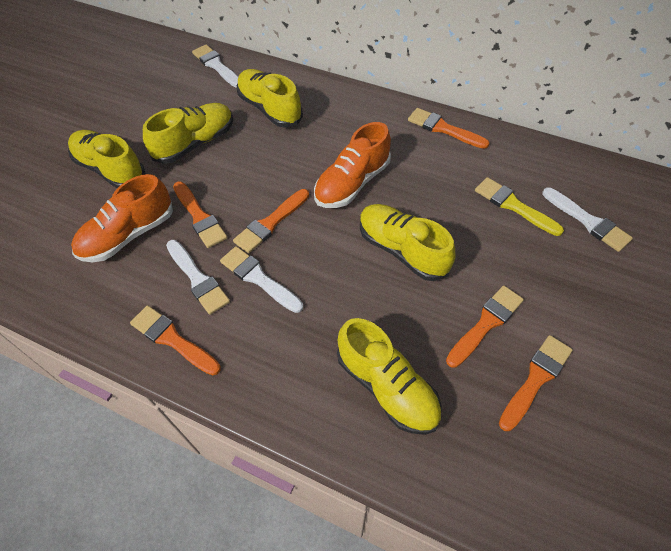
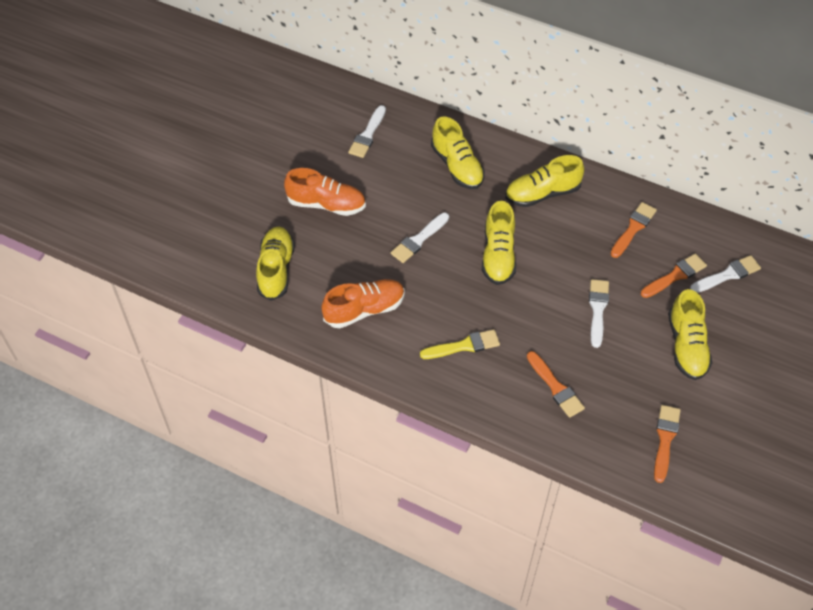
orange brush: 6 -> 4

